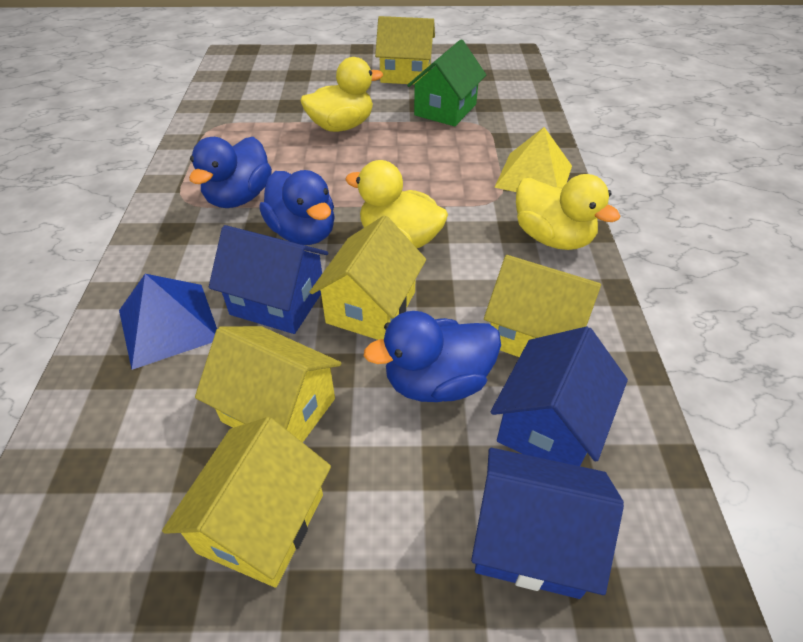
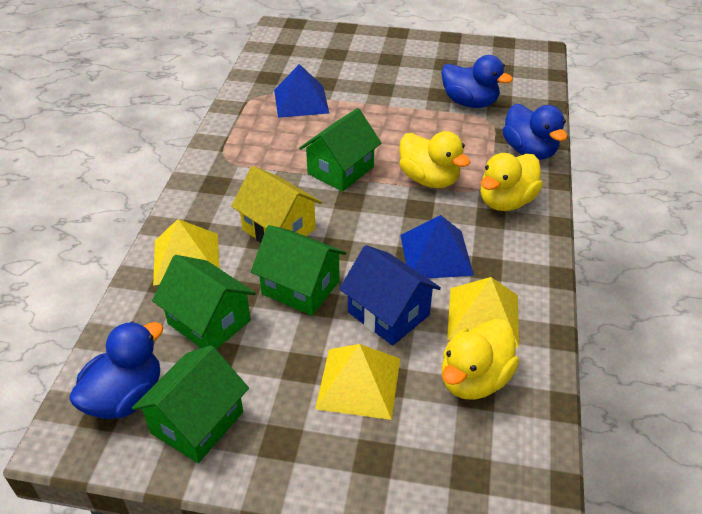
blue house: 3 -> 1
blue pyramid: 1 -> 2
green house: 1 -> 4
yellow house: 5 -> 1
yellow pyramid: 1 -> 3

